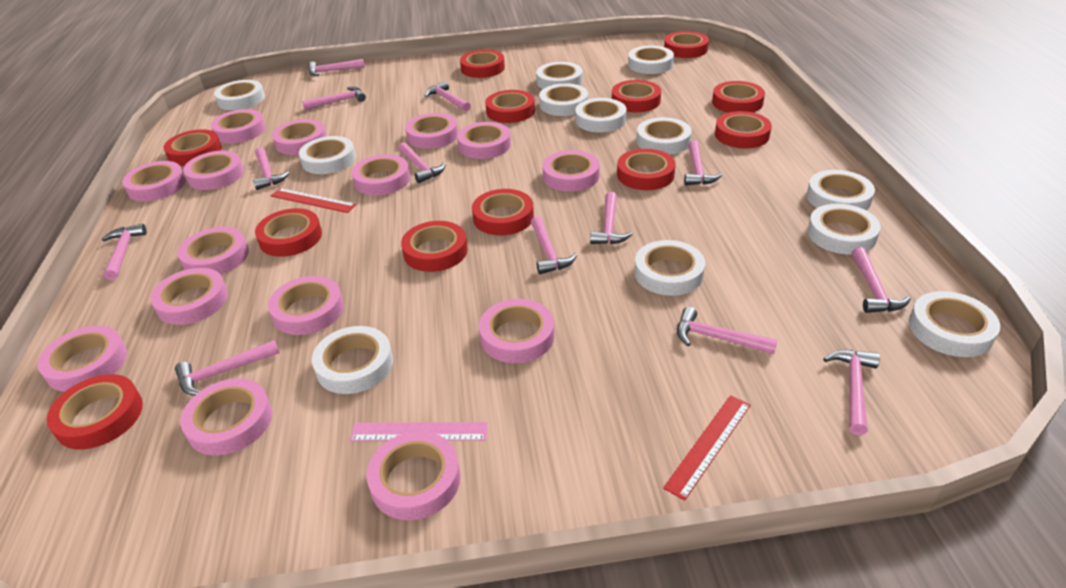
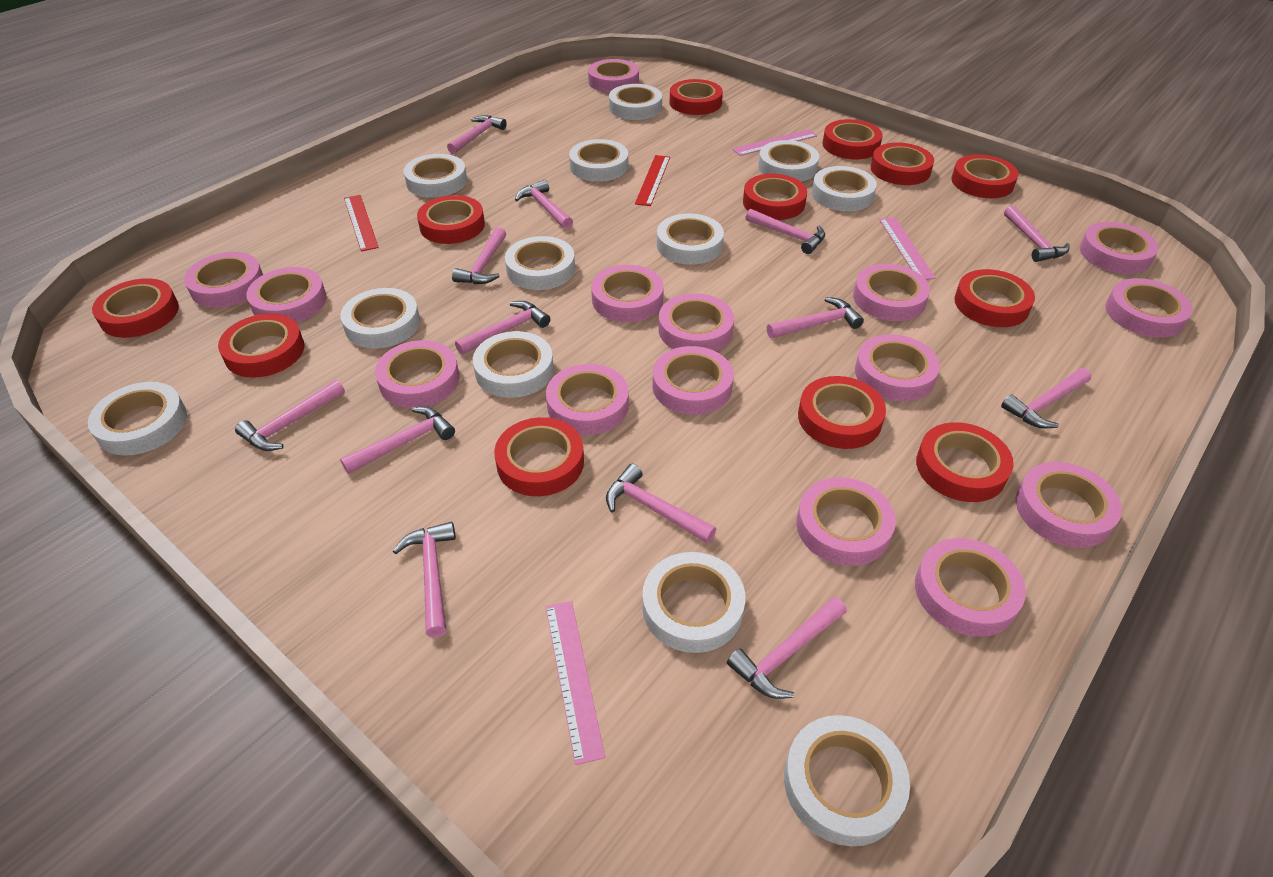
pink ruler: 1 -> 3

